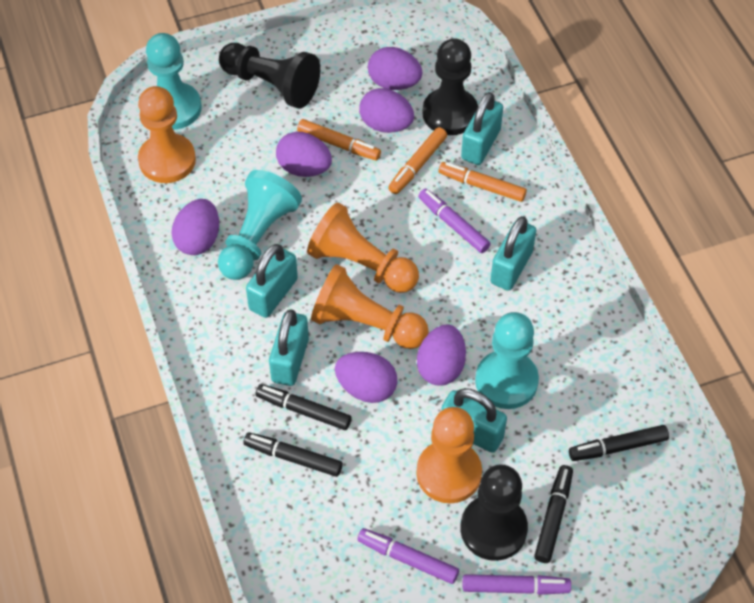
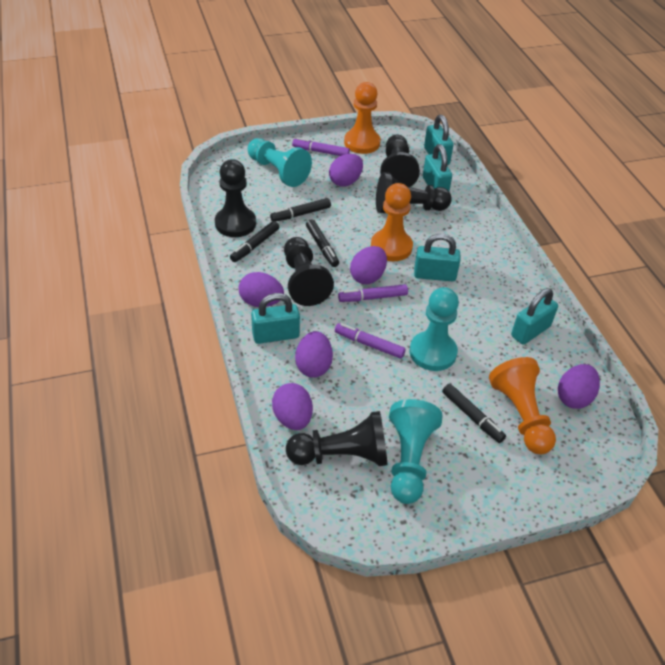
black pawn: 3 -> 5
orange marker: 3 -> 0
orange pawn: 4 -> 3

